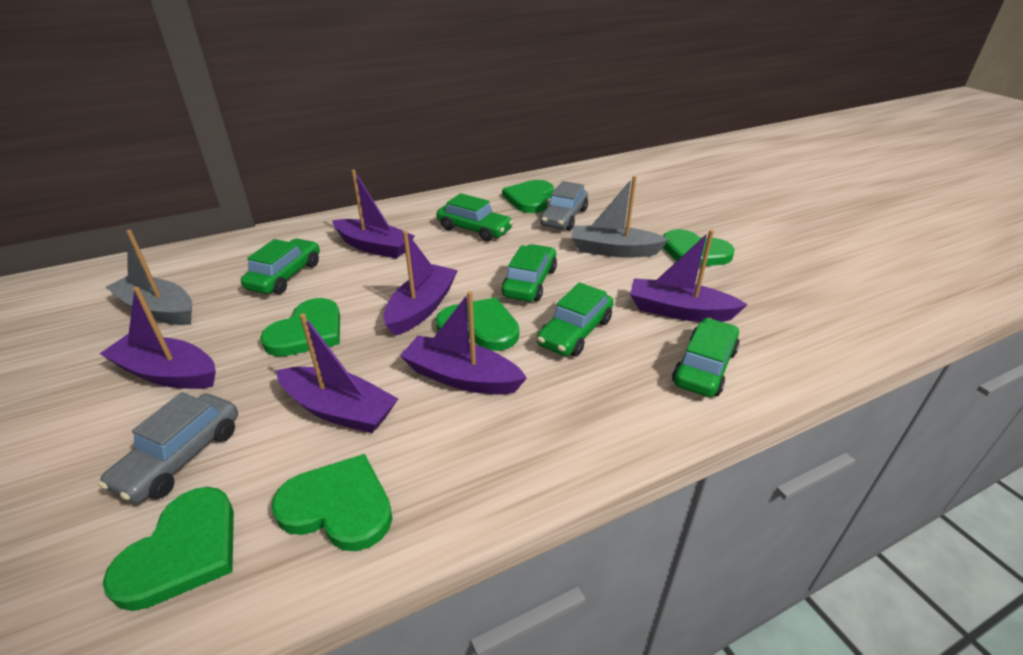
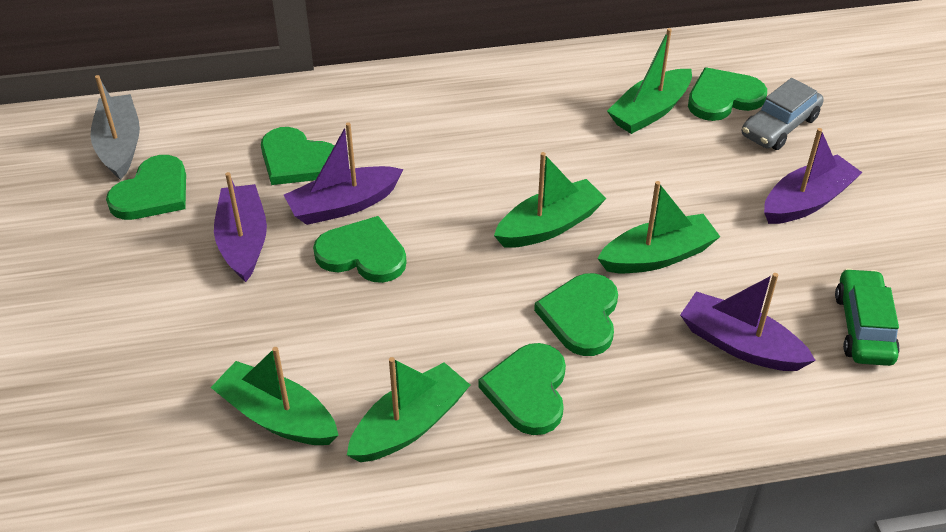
green boat: 0 -> 5
green car: 5 -> 1
grey boat: 2 -> 1
grey car: 2 -> 1
purple boat: 6 -> 4

